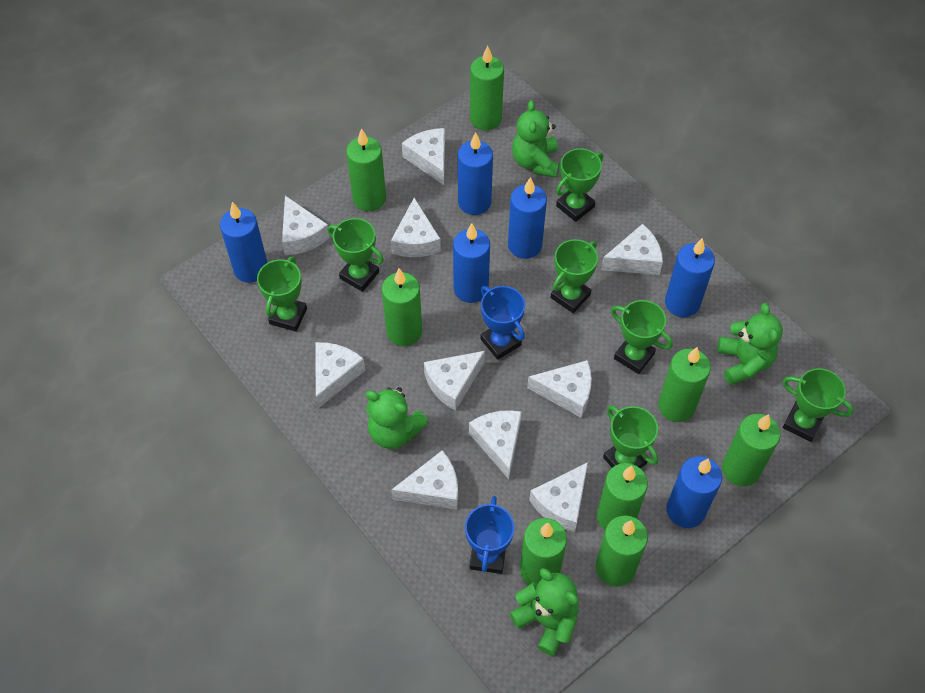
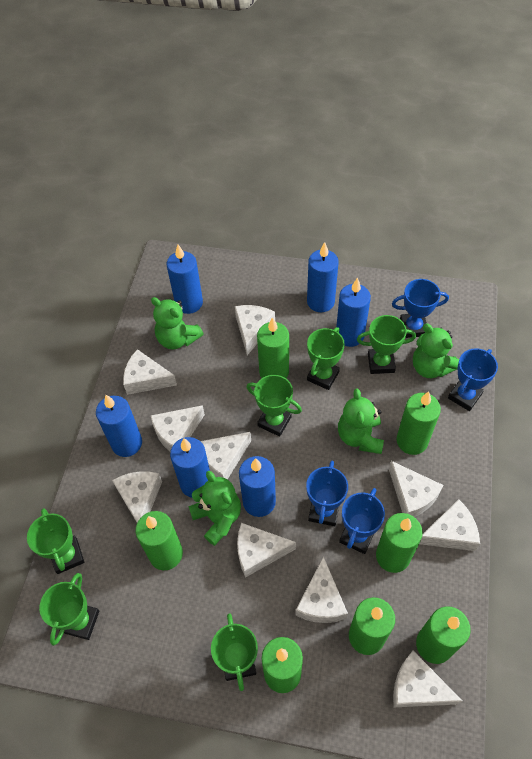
blue trophy: 2 -> 4
green candle: 8 -> 7
green trophy: 7 -> 6

